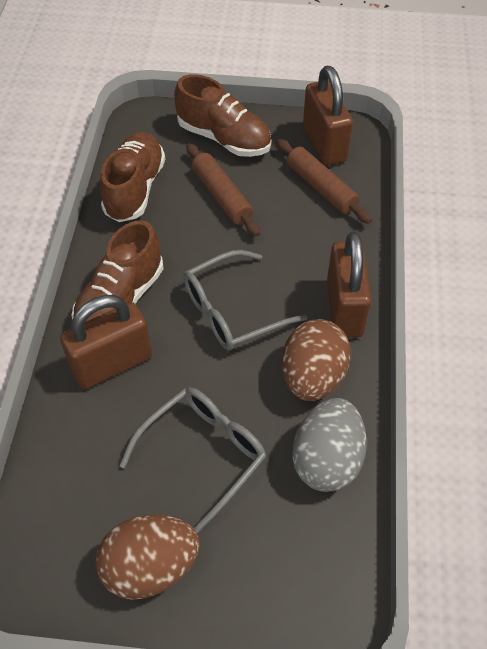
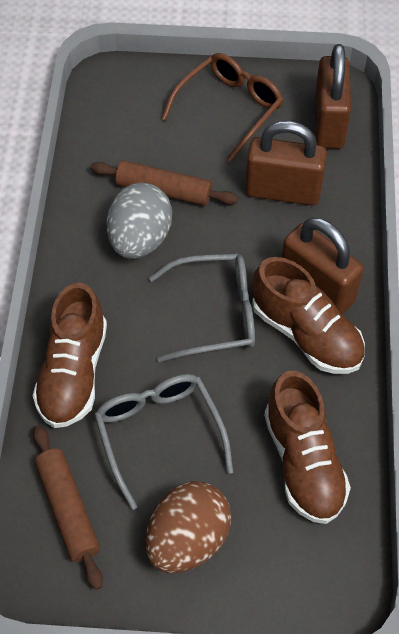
brown egg: 2 -> 1
brown glasses: 0 -> 1

